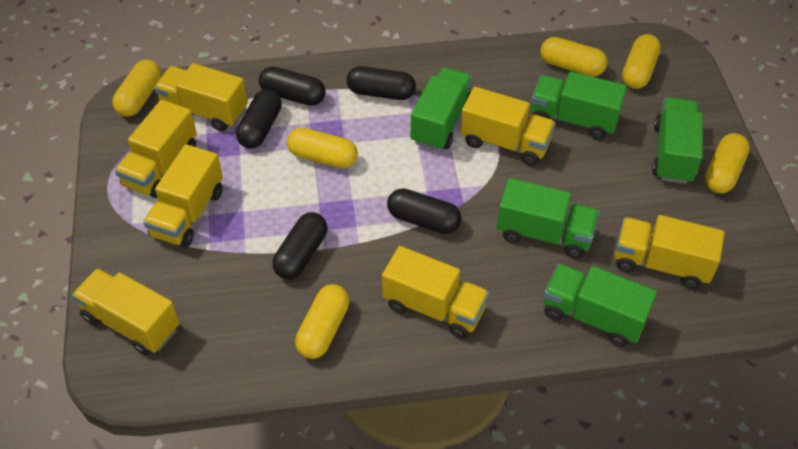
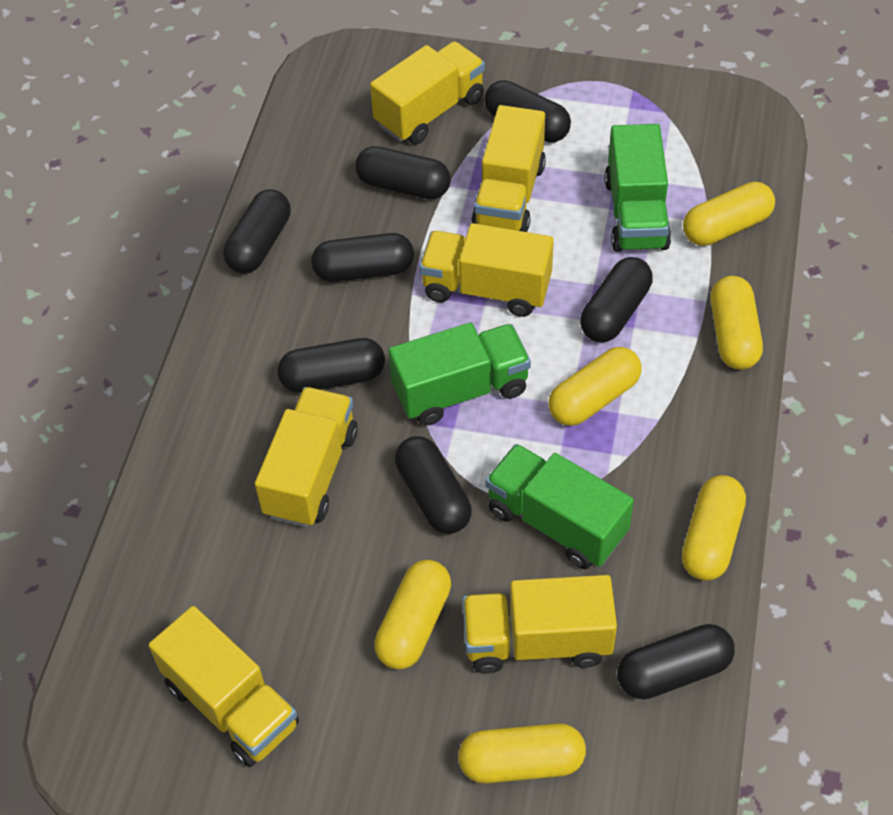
black capsule: 5 -> 8
green truck: 5 -> 3
yellow truck: 7 -> 6

